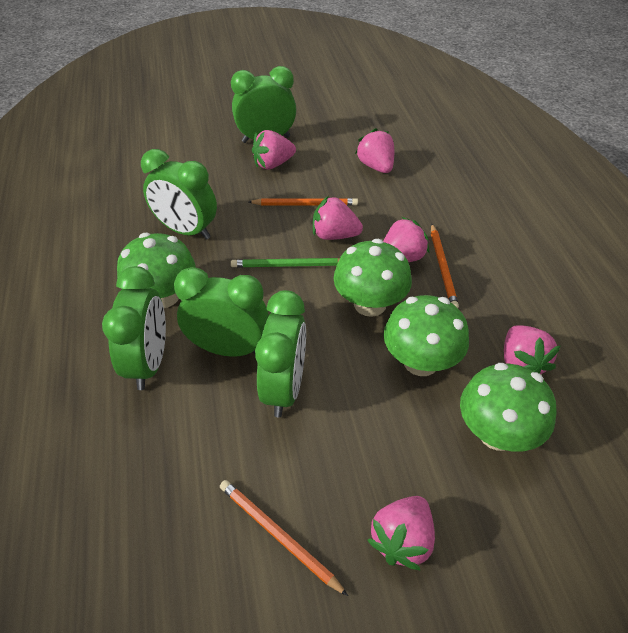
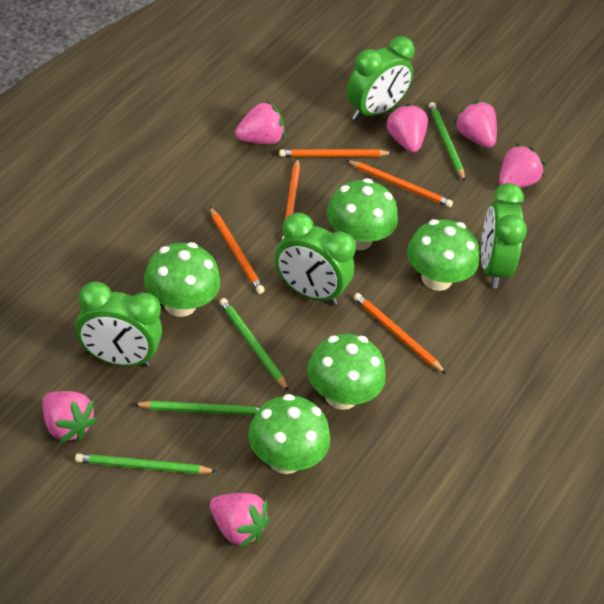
green clock: 5 -> 4
green mushroom: 4 -> 5
green pencil: 1 -> 4
orange pencil: 3 -> 5

